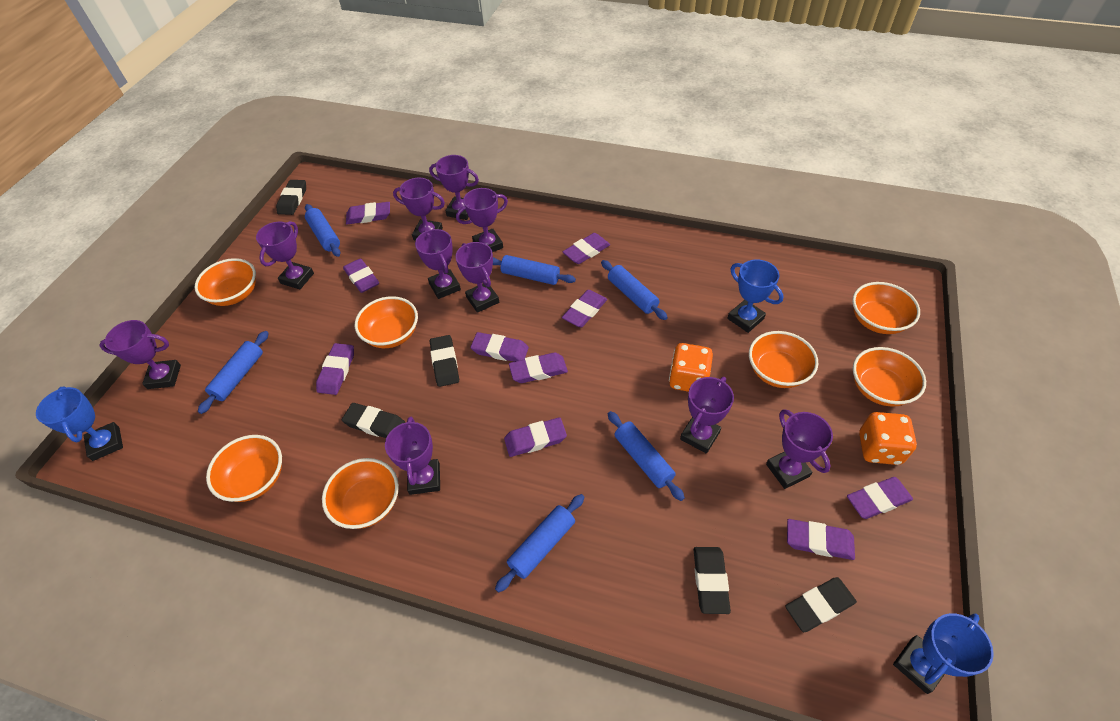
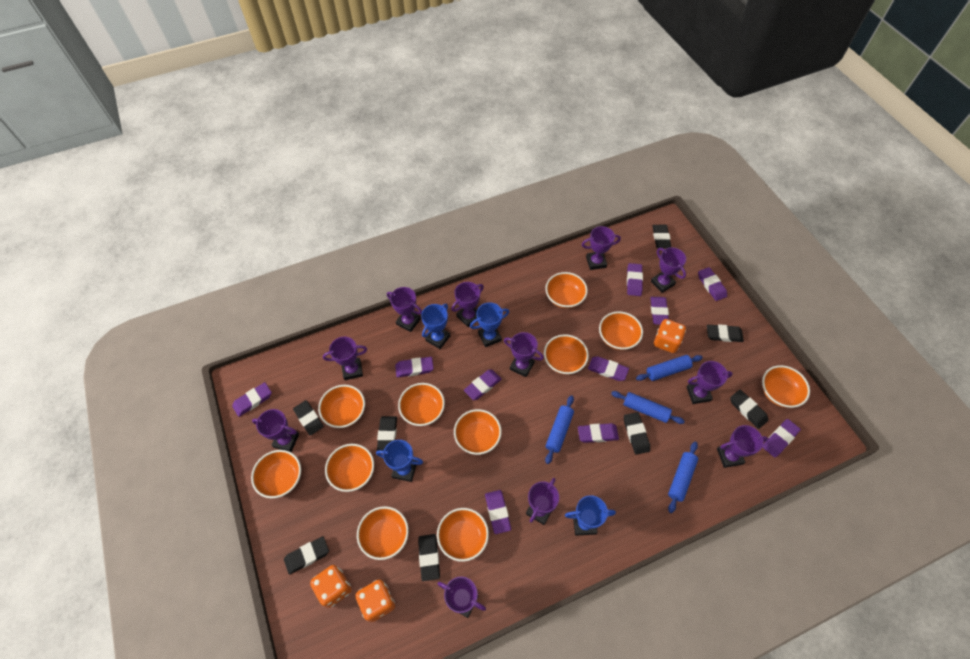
black eraser: 5 -> 8
blue rolling pin: 6 -> 4
blue trophy: 3 -> 4
orange bowl: 7 -> 11
orange dice: 2 -> 3
purple trophy: 10 -> 11

